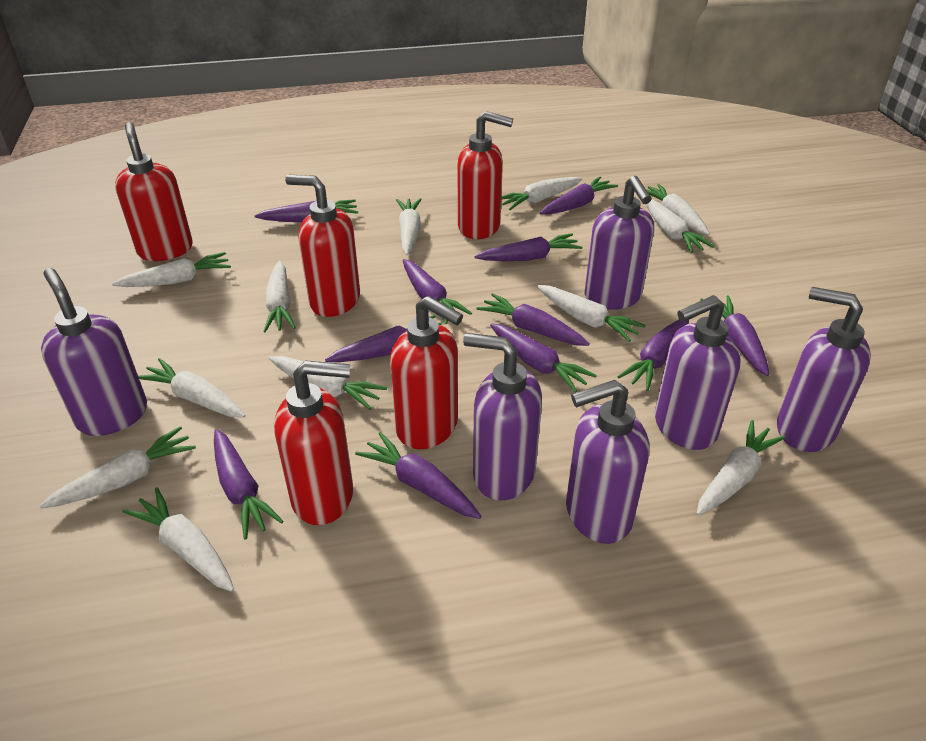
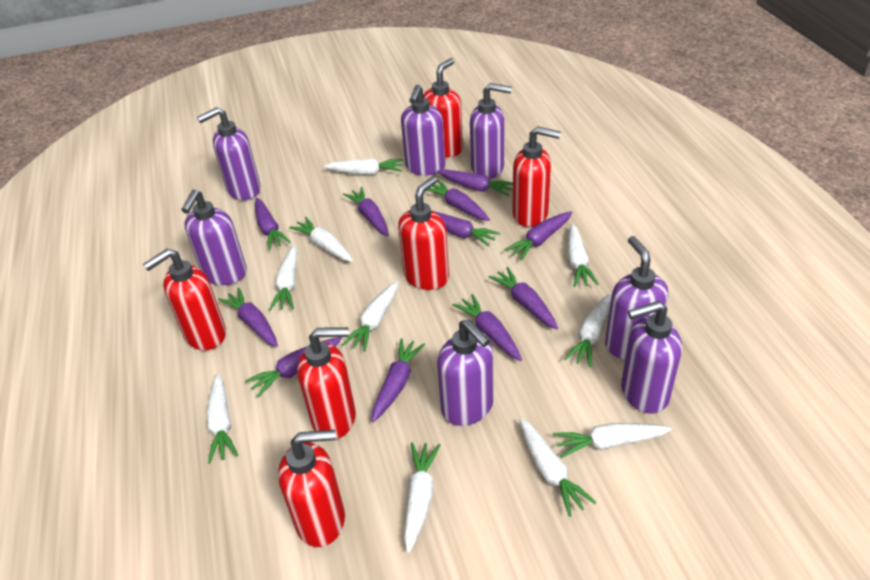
purple soap dispenser: 6 -> 7
red soap dispenser: 5 -> 6
white carrot: 12 -> 10

